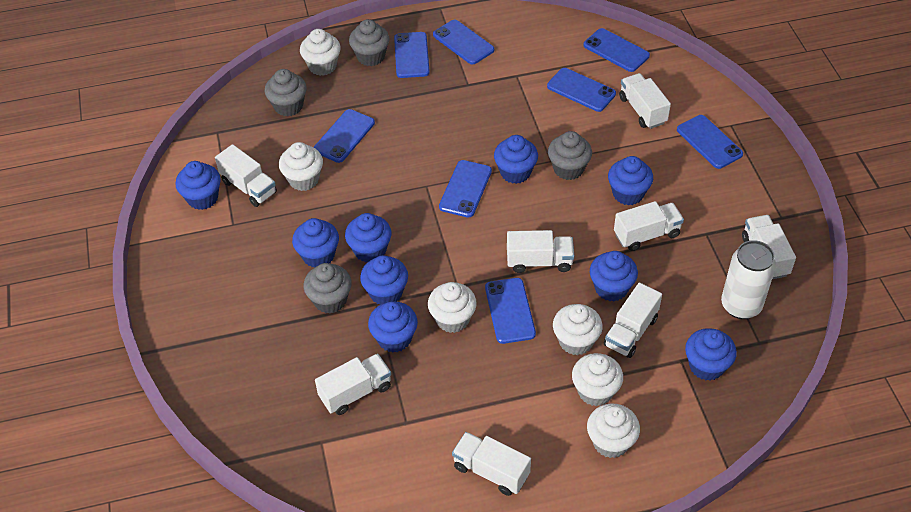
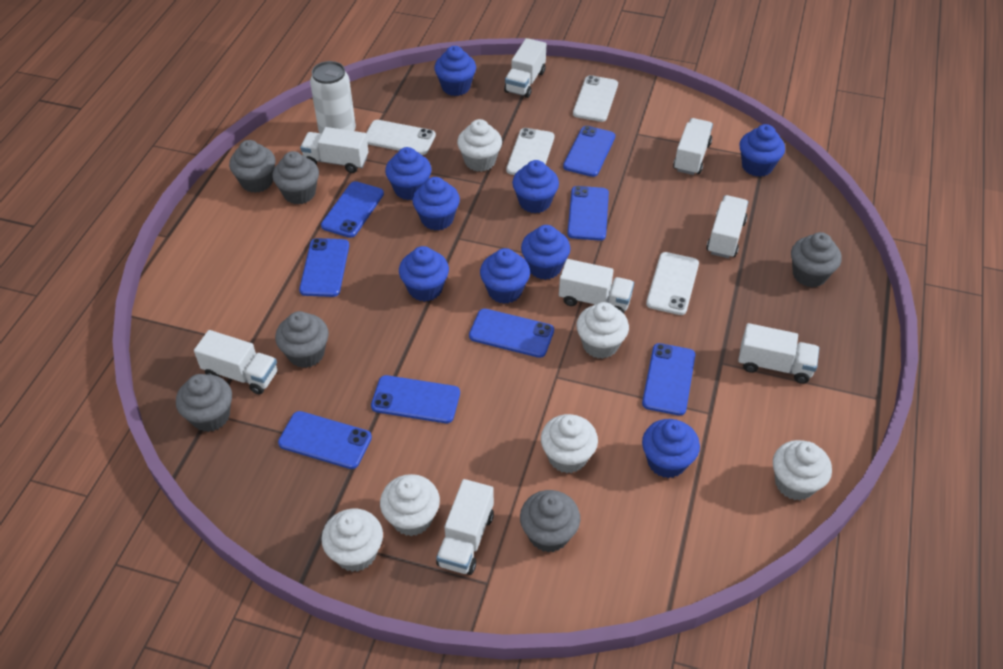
grey cupcake: 4 -> 6
white phone: 0 -> 4

